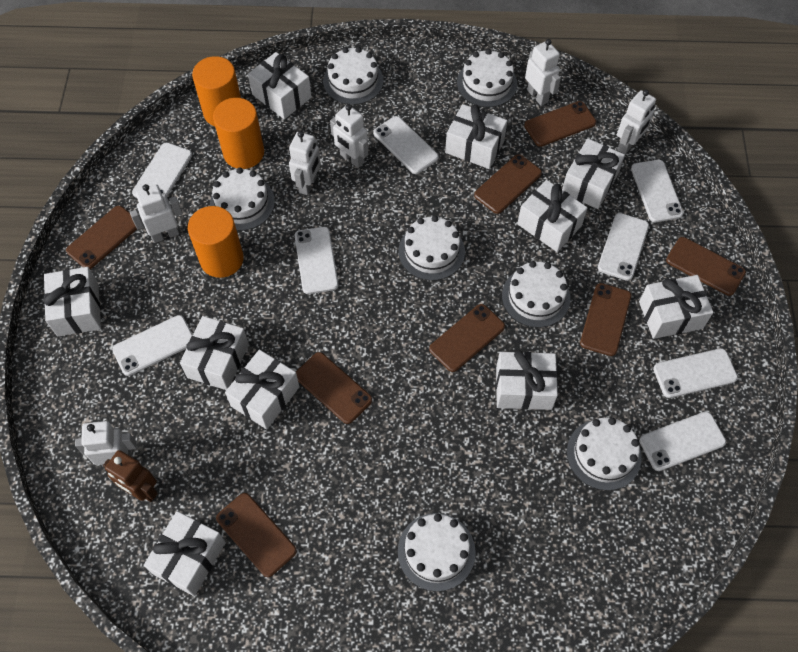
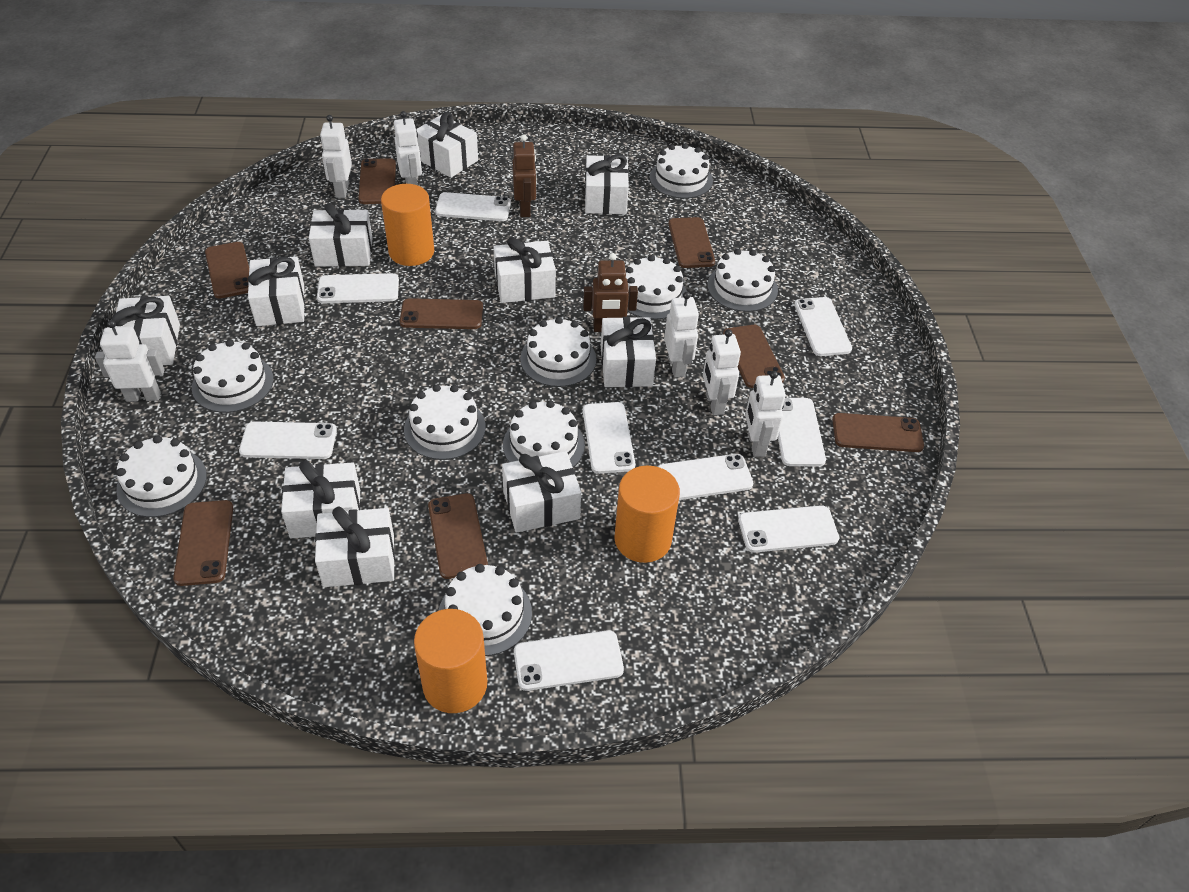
brown robot: 1 -> 2
white cake: 7 -> 9
white phone: 8 -> 9

